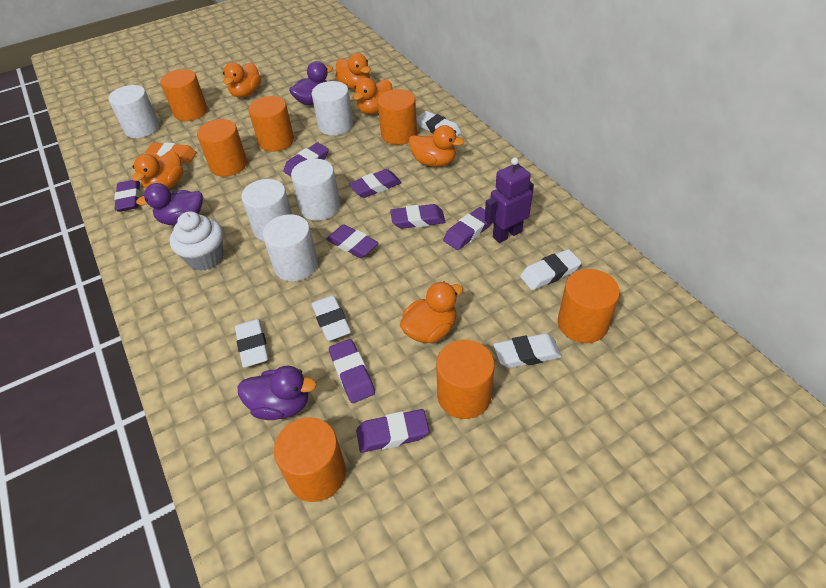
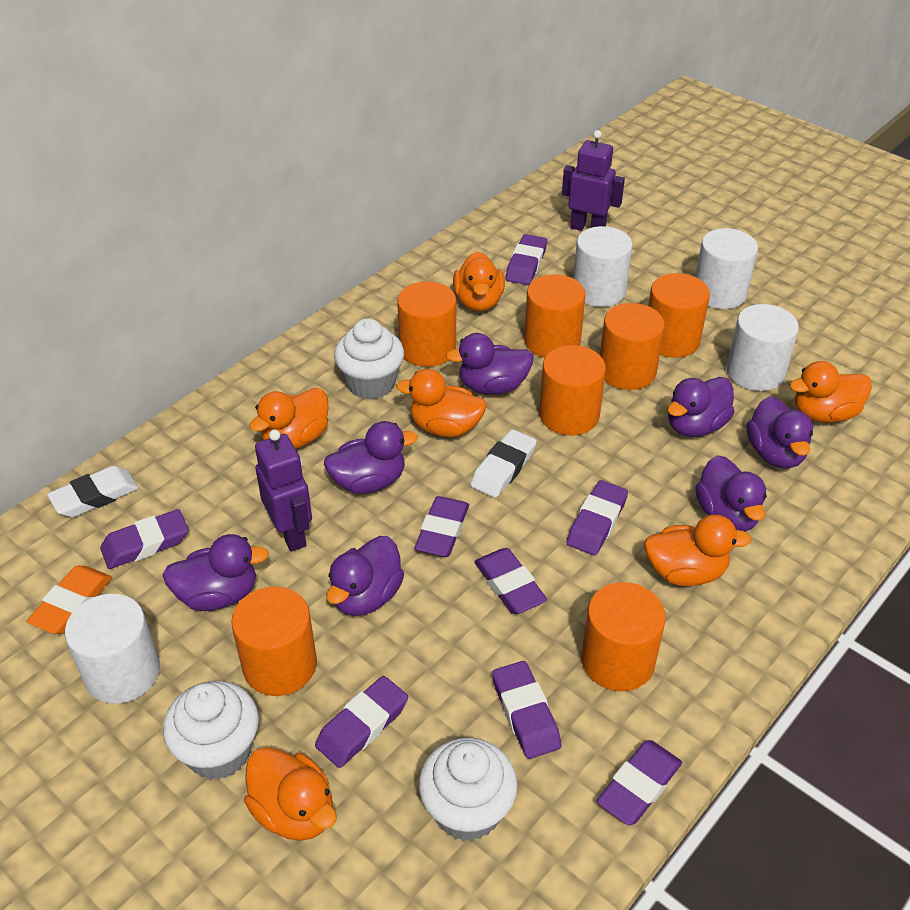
purple duck: 3 -> 7
purple robot: 1 -> 2
white cupcake: 1 -> 3
white cylinder: 5 -> 4
white eraser: 5 -> 2

